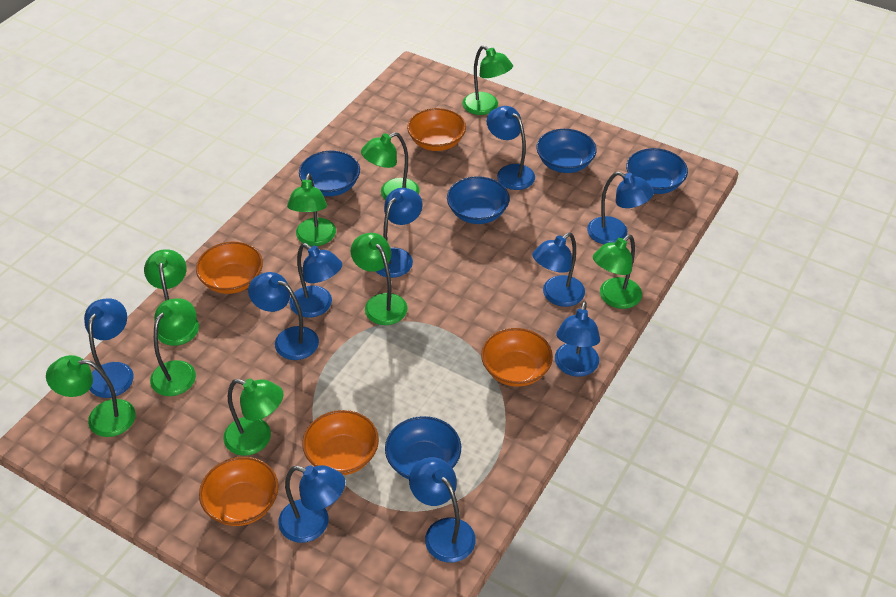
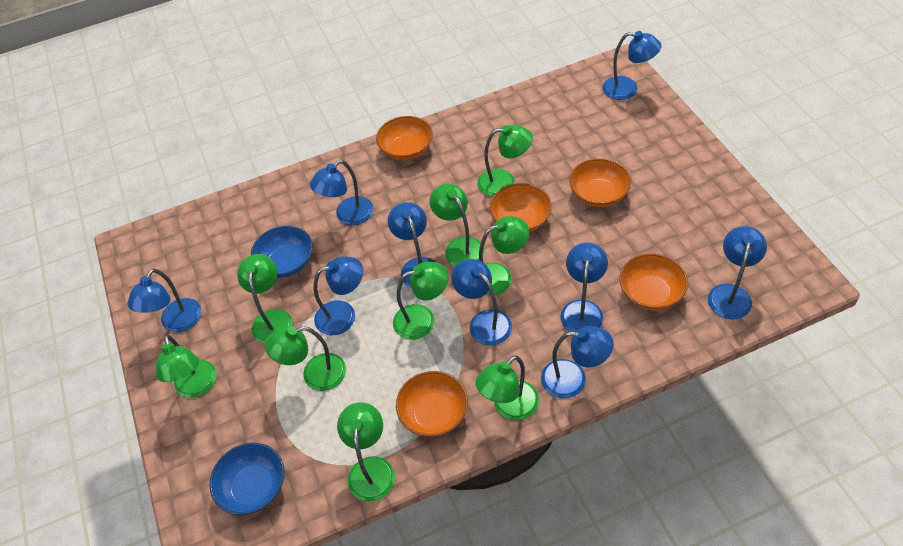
blue bowl: 5 -> 2
blue lamp: 10 -> 9

